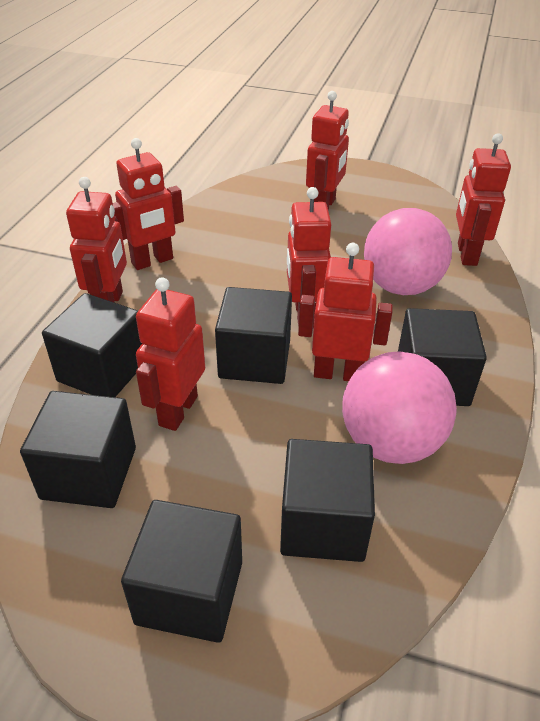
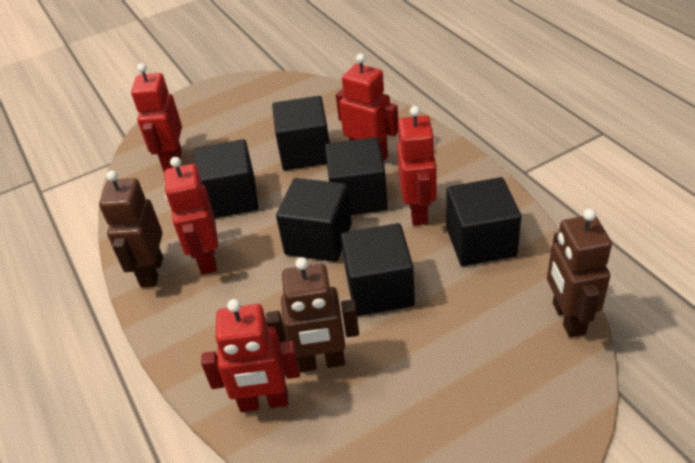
brown robot: 0 -> 3
pink ball: 2 -> 0
red robot: 7 -> 5

